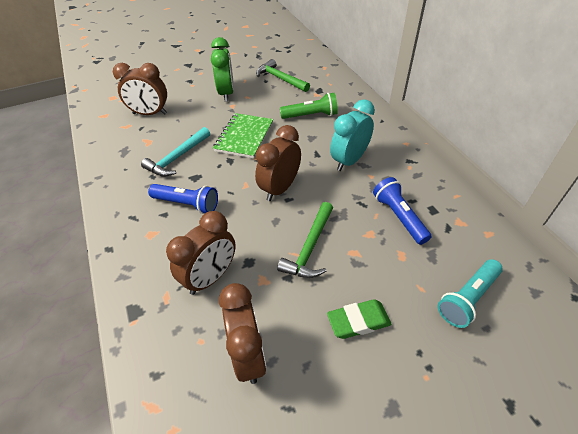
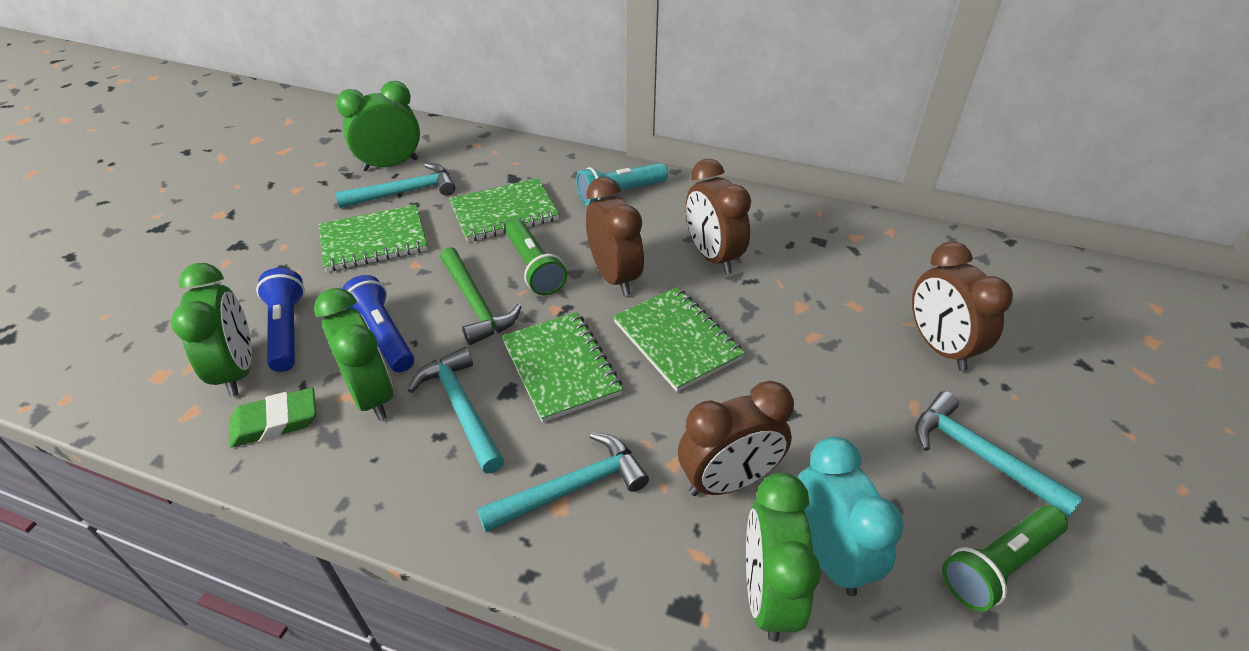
green clock: 1 -> 4
green flashlight: 1 -> 2
green hammer: 2 -> 1
green notebook: 1 -> 4
turquoise hammer: 1 -> 4

